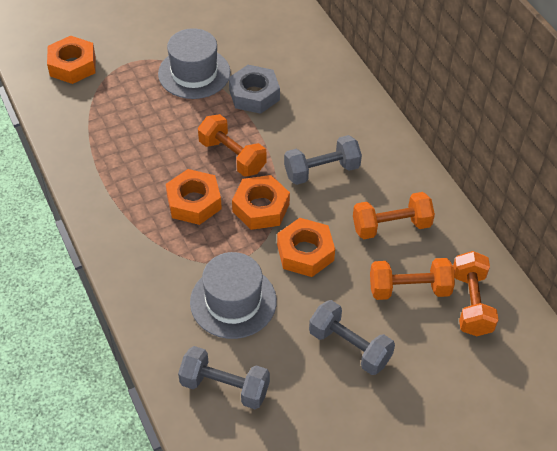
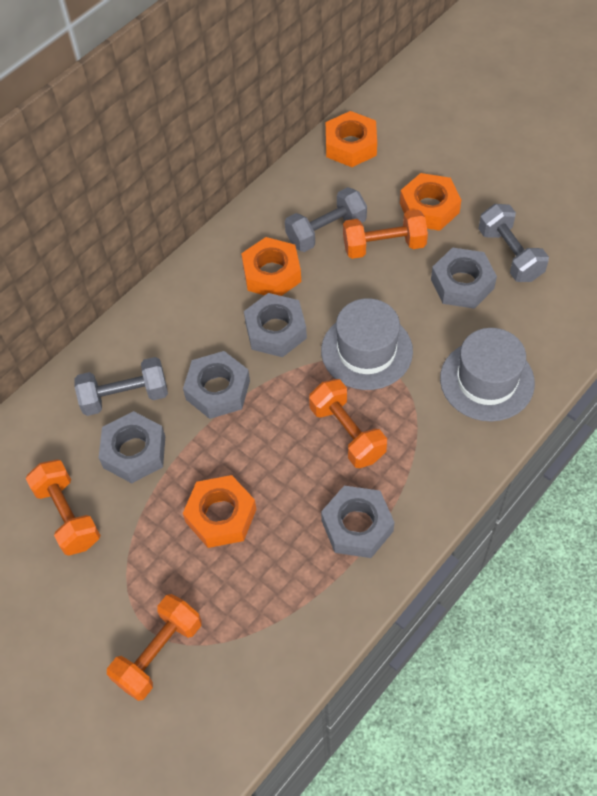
grey nut: 1 -> 5

